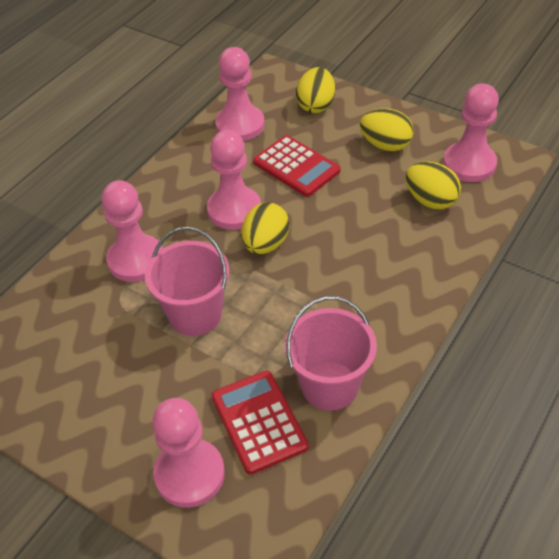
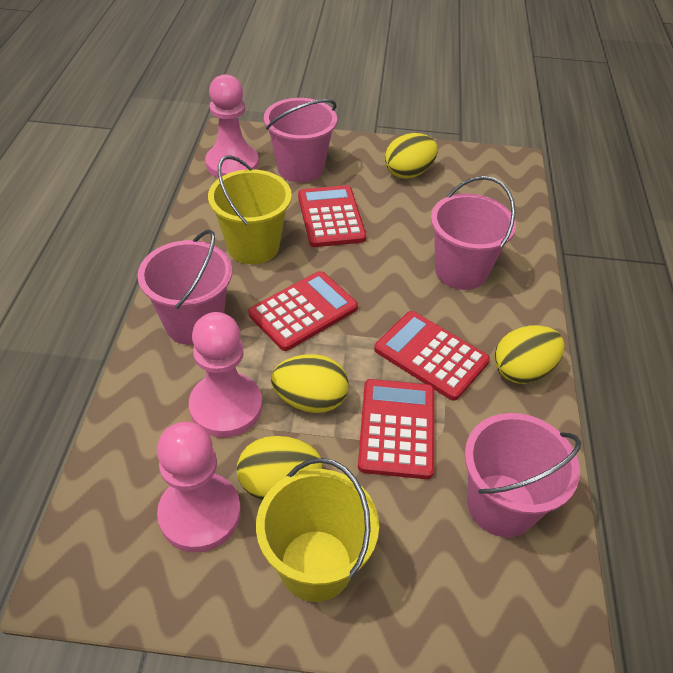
pink bucket: 2 -> 4
pink pawn: 5 -> 3
red calculator: 2 -> 4
yellow bucket: 0 -> 2

